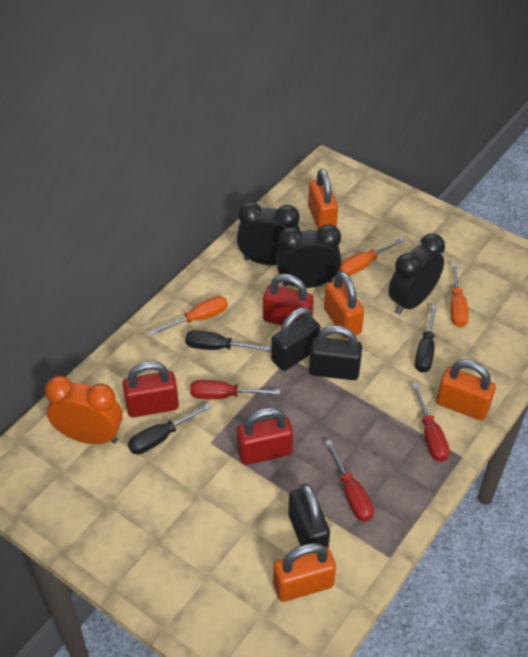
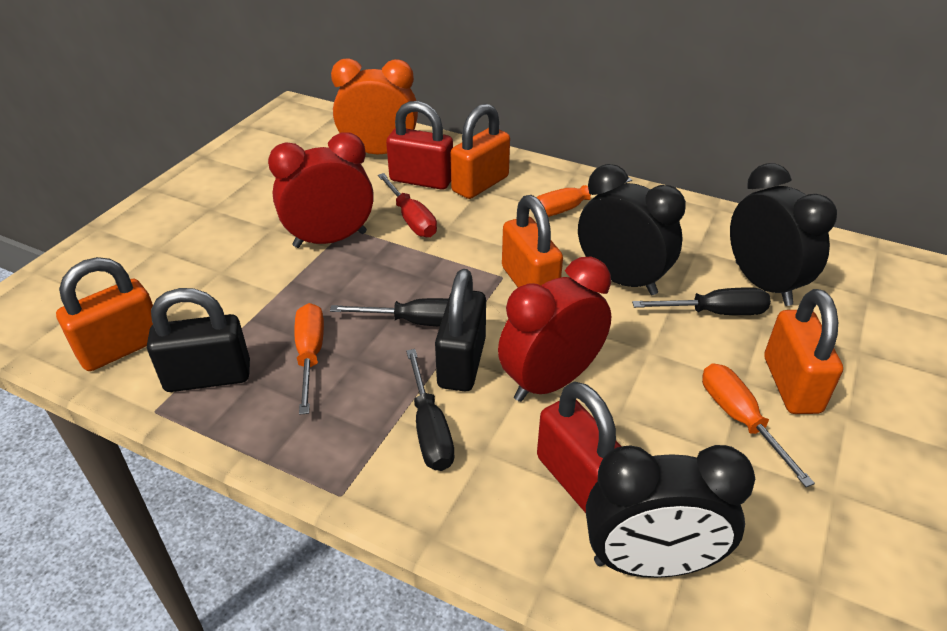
black padlock: 3 -> 2
red clock: 0 -> 2
red padlock: 3 -> 2
red screwdriver: 3 -> 1

